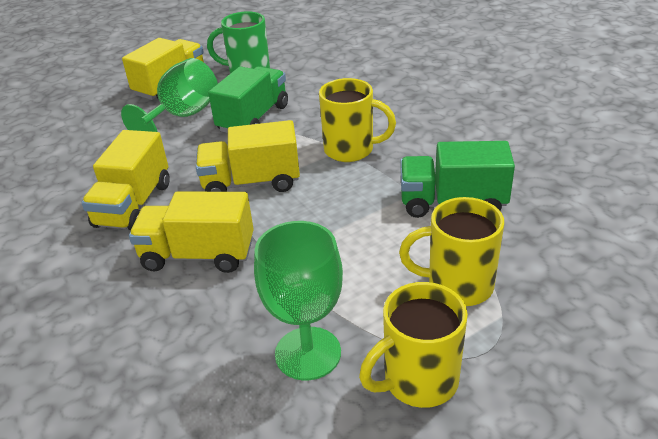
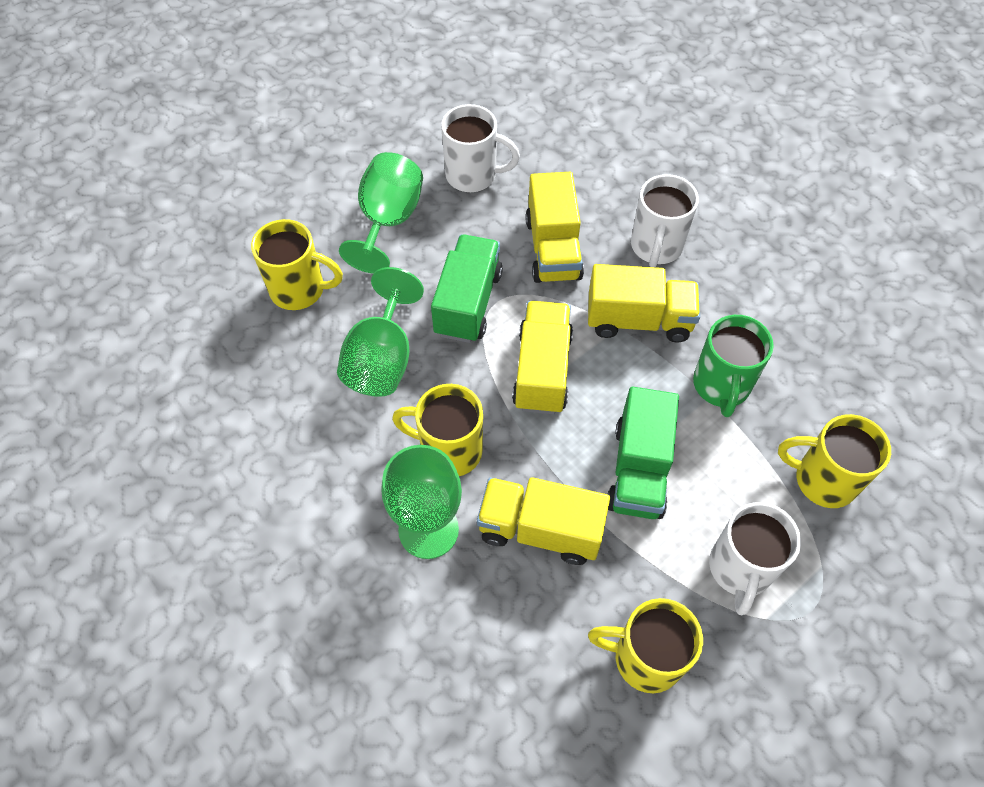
green goblet: 2 -> 3
white mug: 0 -> 3
yellow mug: 3 -> 4

